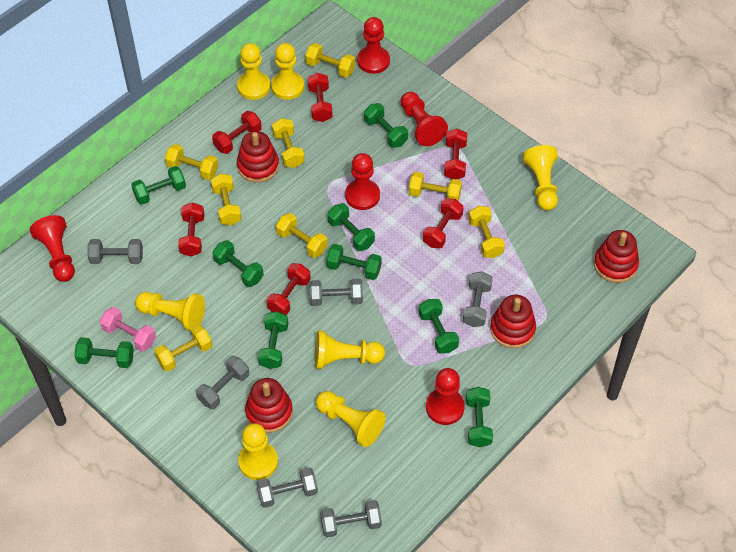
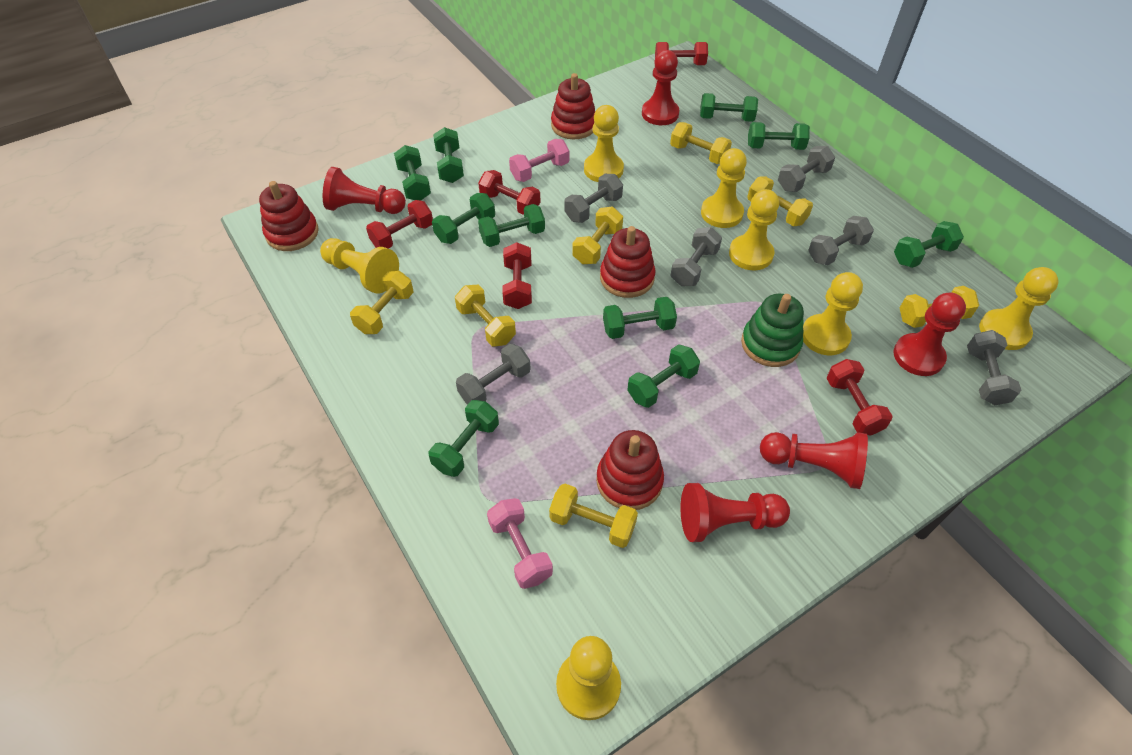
green dumbbell: 9 -> 10
green stacking toy: 0 -> 1
pink dumbbell: 1 -> 2
red dumbbell: 6 -> 5
yellow dumbbell: 8 -> 7

